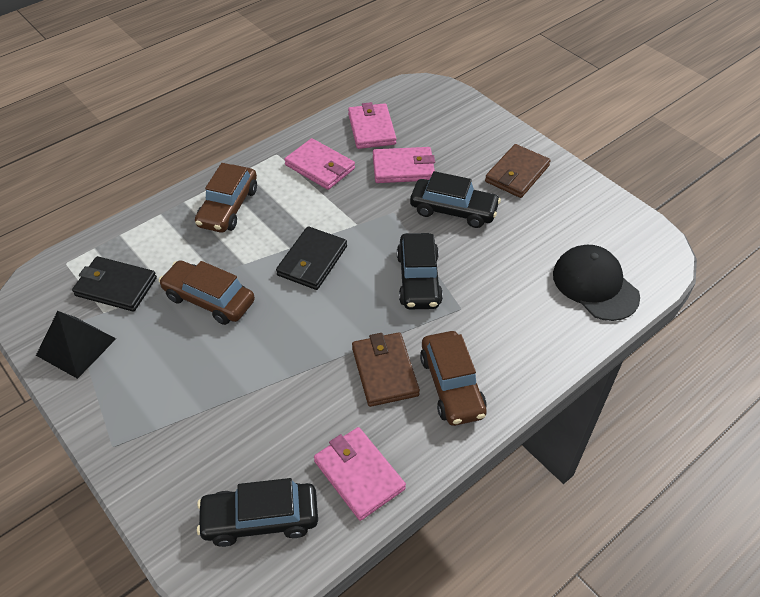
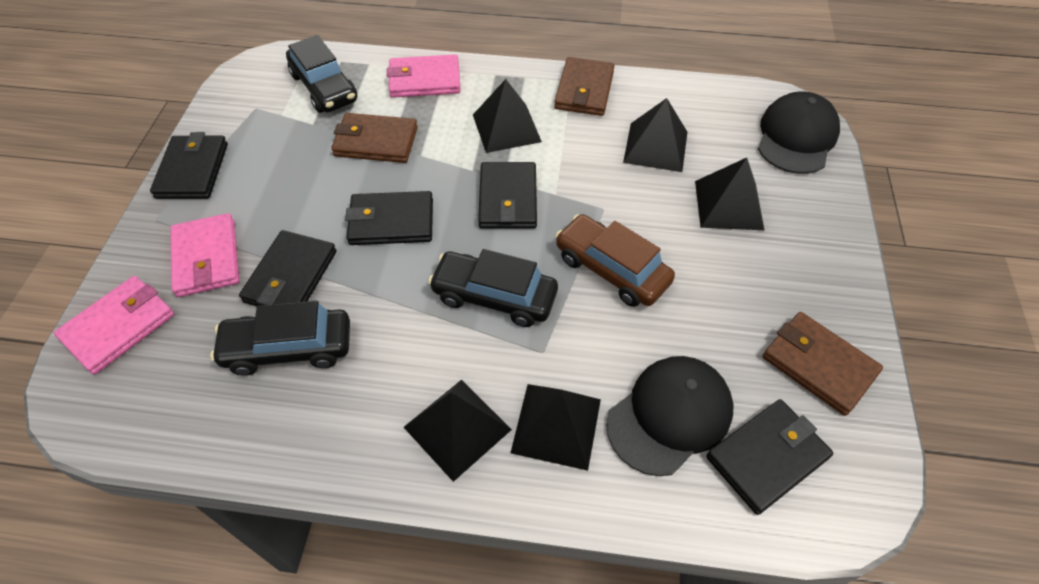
black cap: 1 -> 2
black pyramid: 1 -> 5
black wallet: 2 -> 5
brown car: 3 -> 1
brown wallet: 2 -> 3
pink wallet: 4 -> 3

